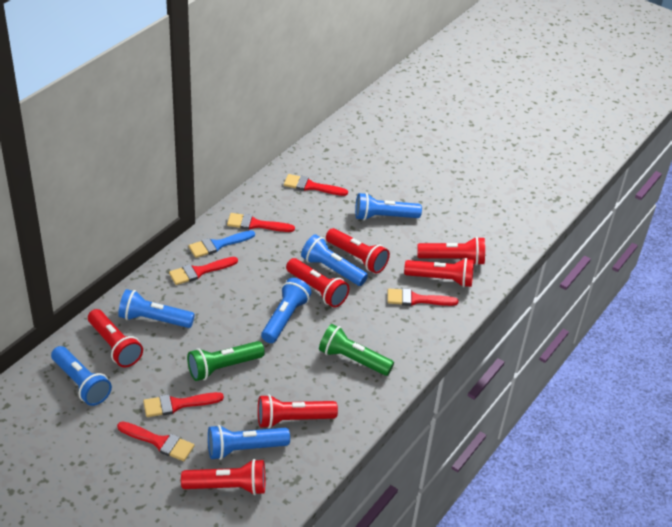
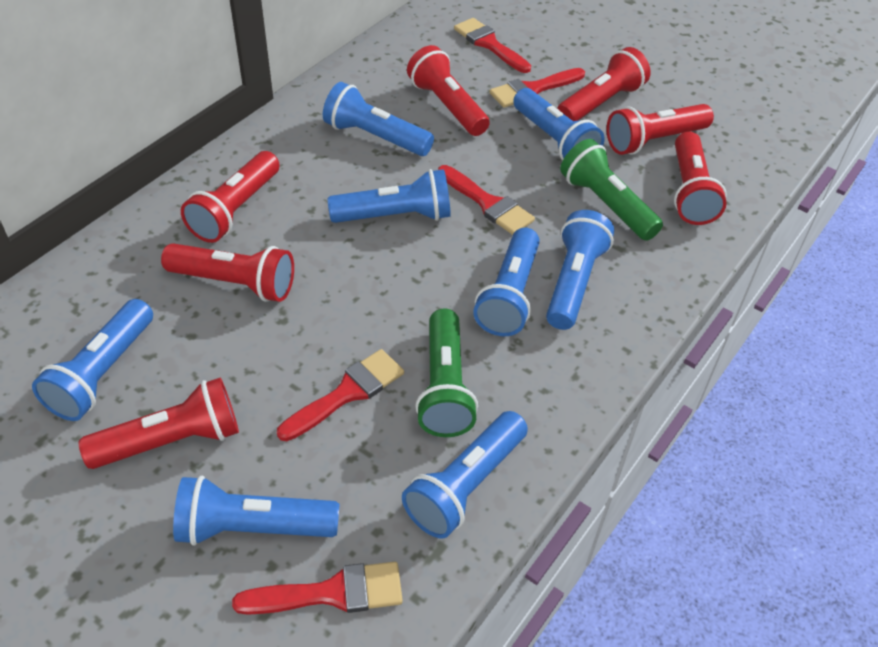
blue brush: 1 -> 0
blue flashlight: 6 -> 8
red brush: 6 -> 5

